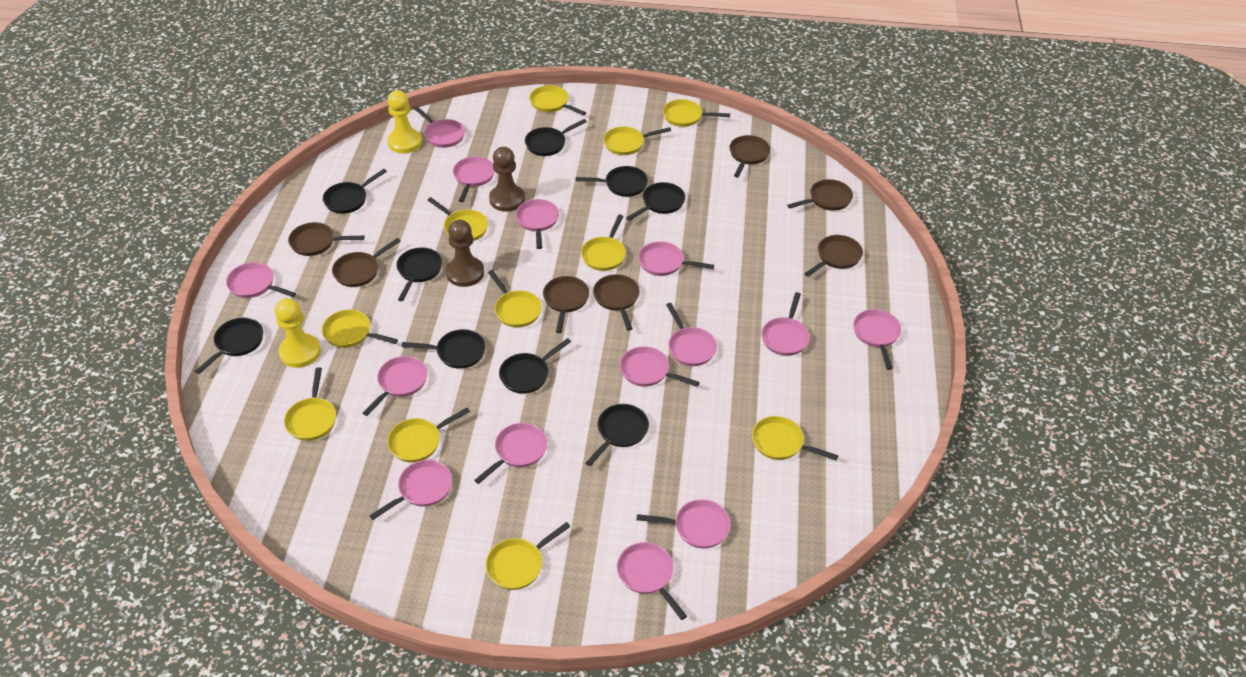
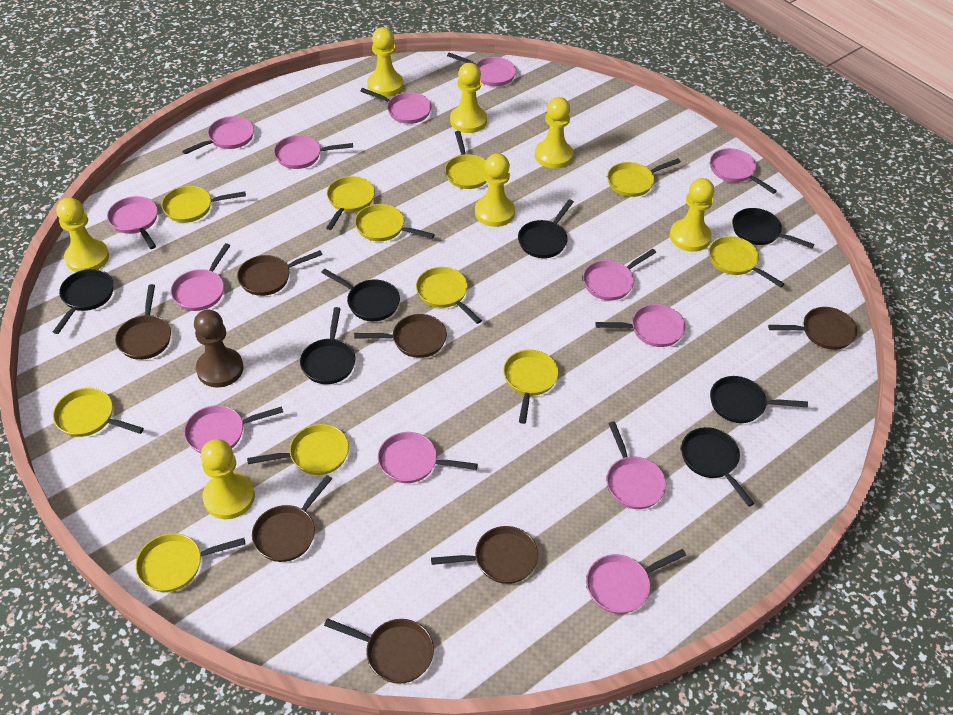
black pan: 9 -> 7
brown pawn: 2 -> 1
pink pan: 14 -> 13
yellow pawn: 2 -> 7

